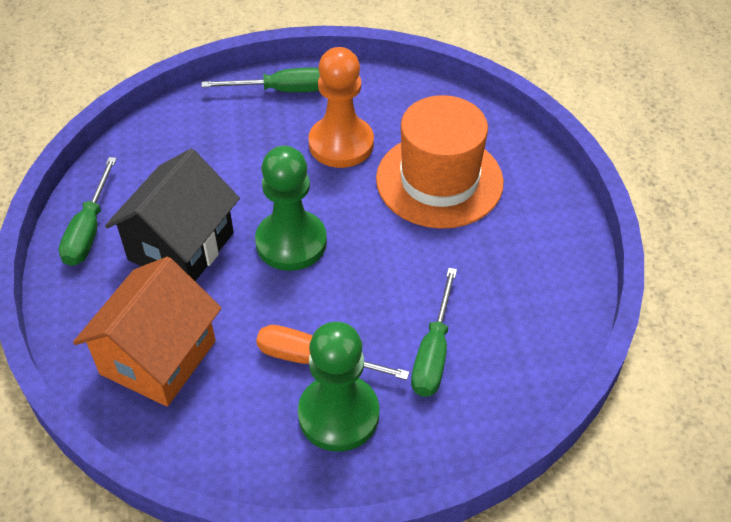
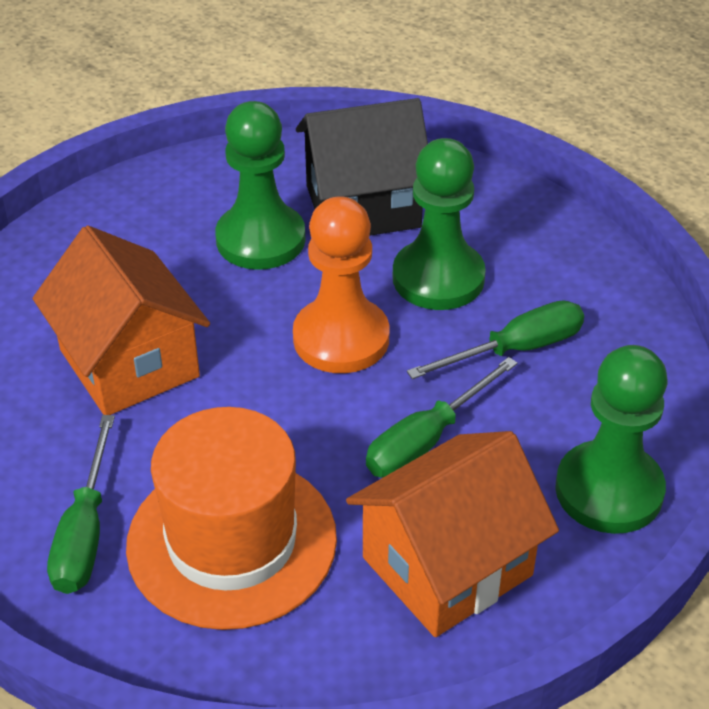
green pawn: 2 -> 3
orange house: 1 -> 2
orange screwdriver: 1 -> 0

